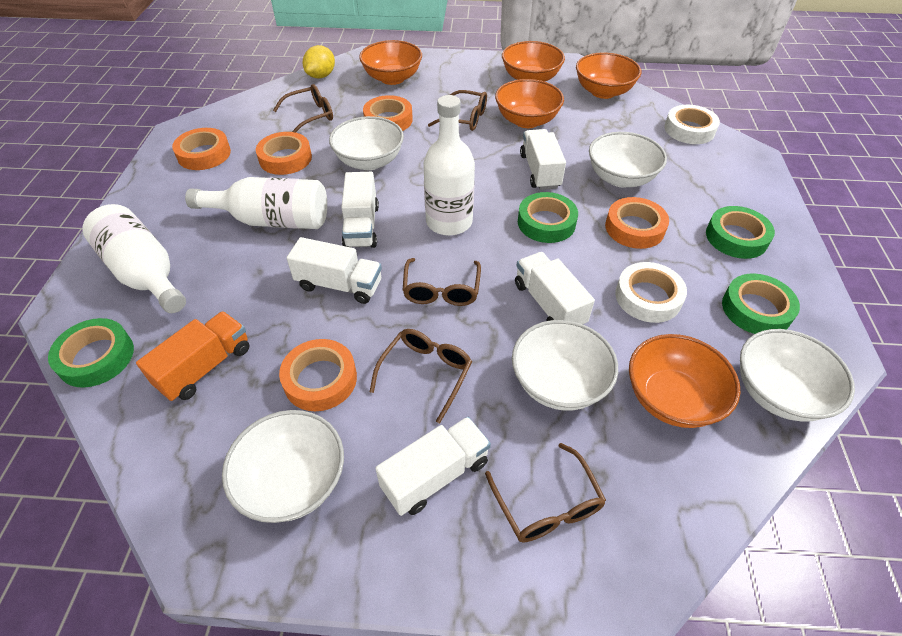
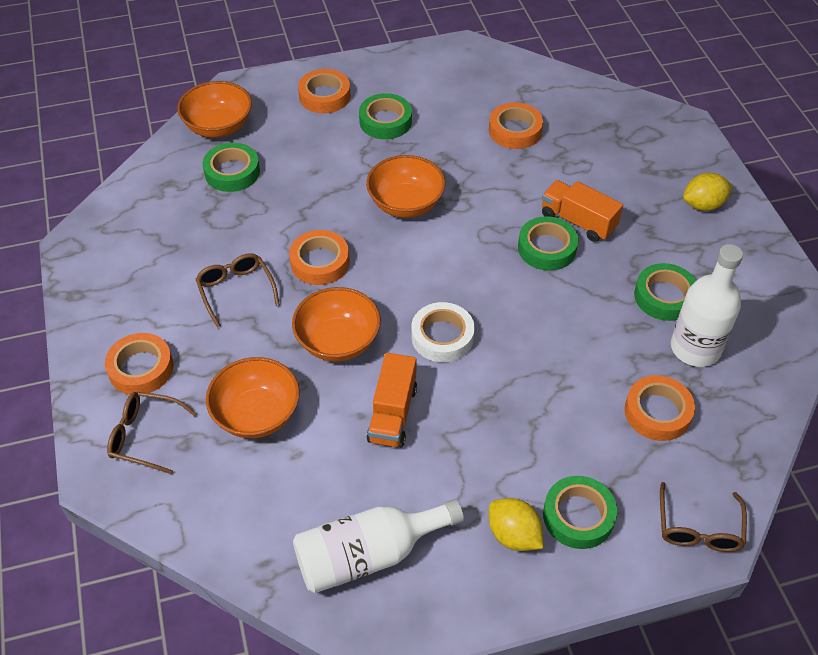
brown glasses: 5 -> 3
green tape: 4 -> 5
orange bowl: 5 -> 4
orange truck: 1 -> 2
white bottle: 3 -> 2
white bowl: 5 -> 0
white tape: 2 -> 1
white truck: 5 -> 0
yellow lemon: 1 -> 2

